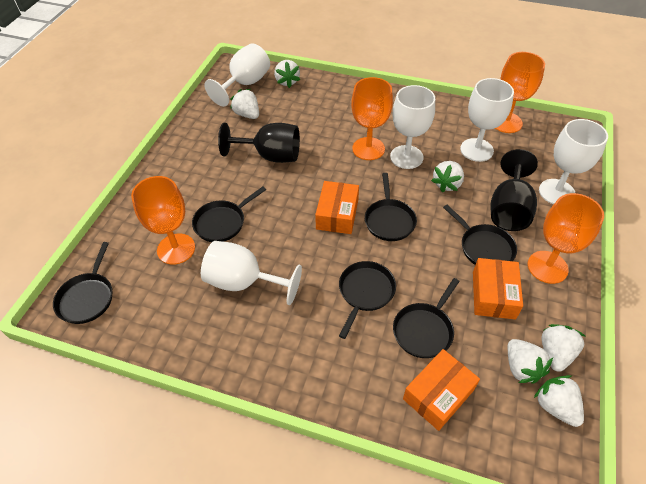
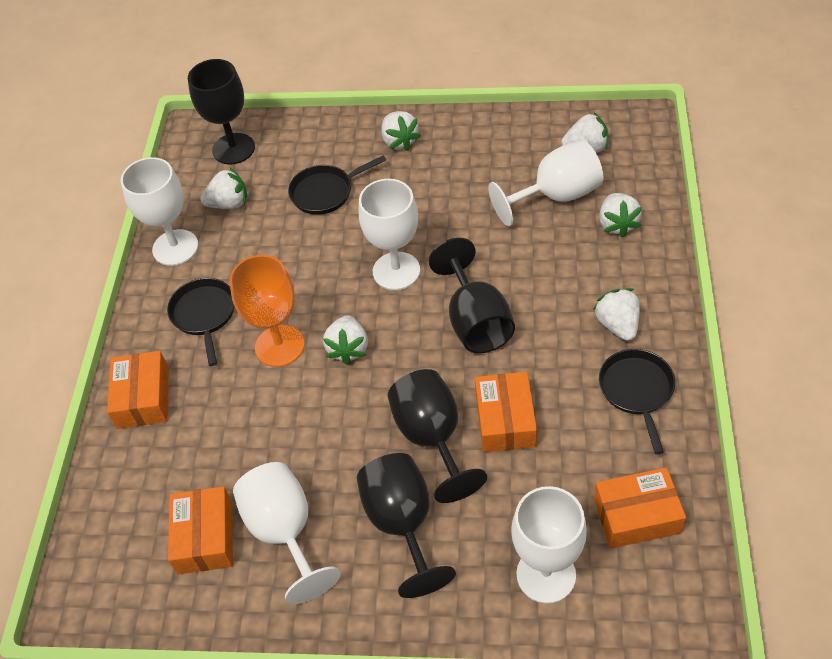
black goblet: 2 -> 4
black pan: 6 -> 3
orange box: 3 -> 4
orange goblet: 4 -> 1

